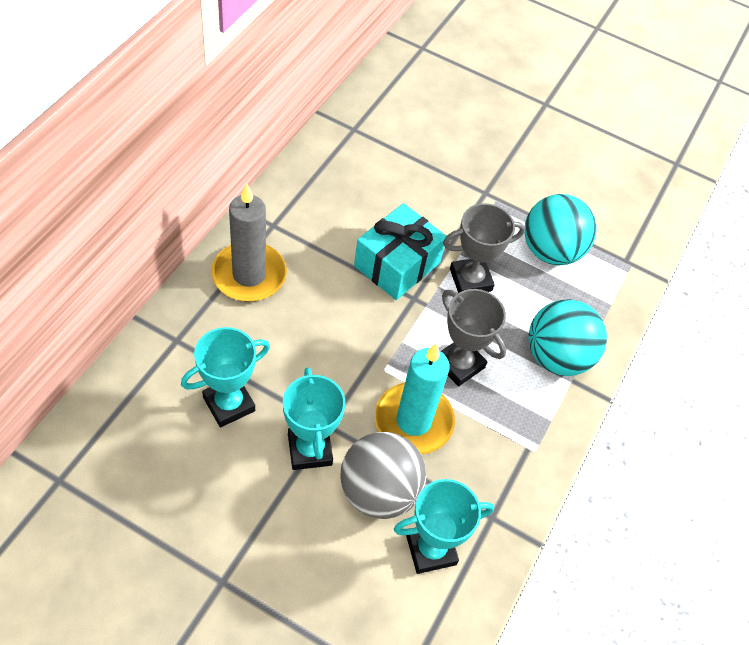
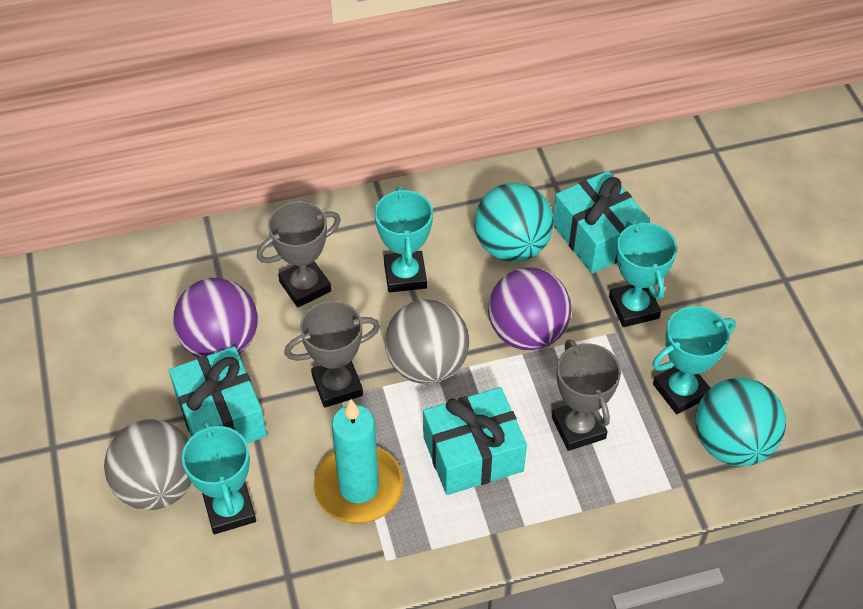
grey ball: 1 -> 2
grey candle: 1 -> 0
grey trophy: 2 -> 3
purple ball: 0 -> 2
turquoise gift: 1 -> 3
turquoise trophy: 3 -> 4

